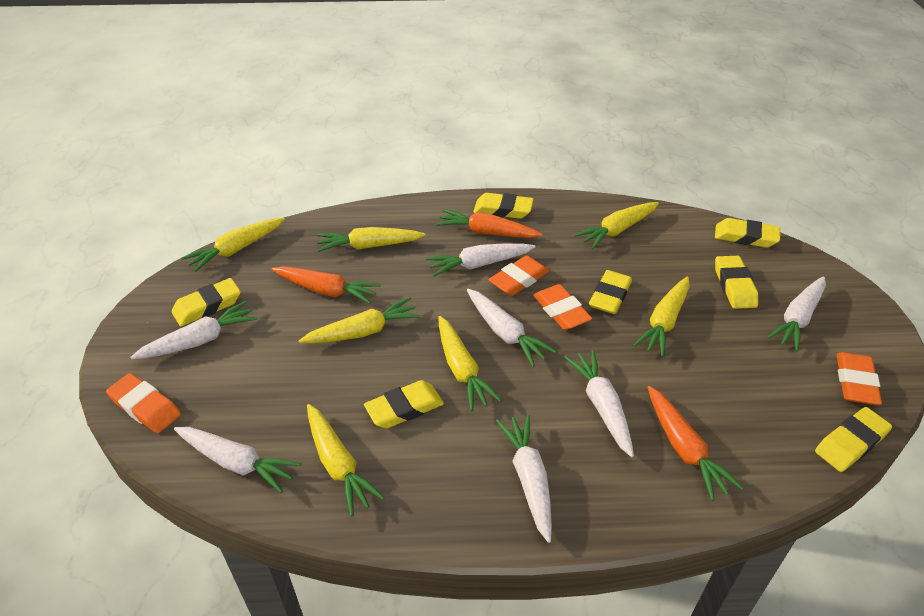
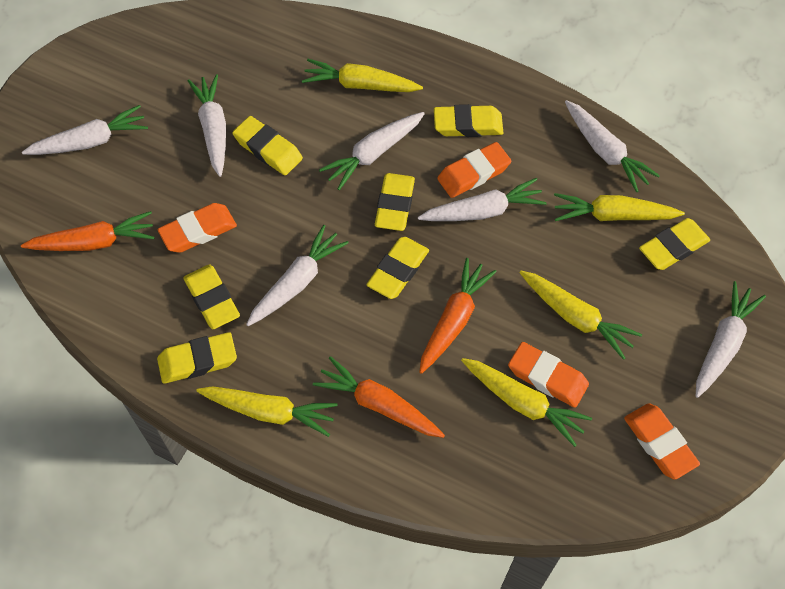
yellow carrot: 7 -> 5

